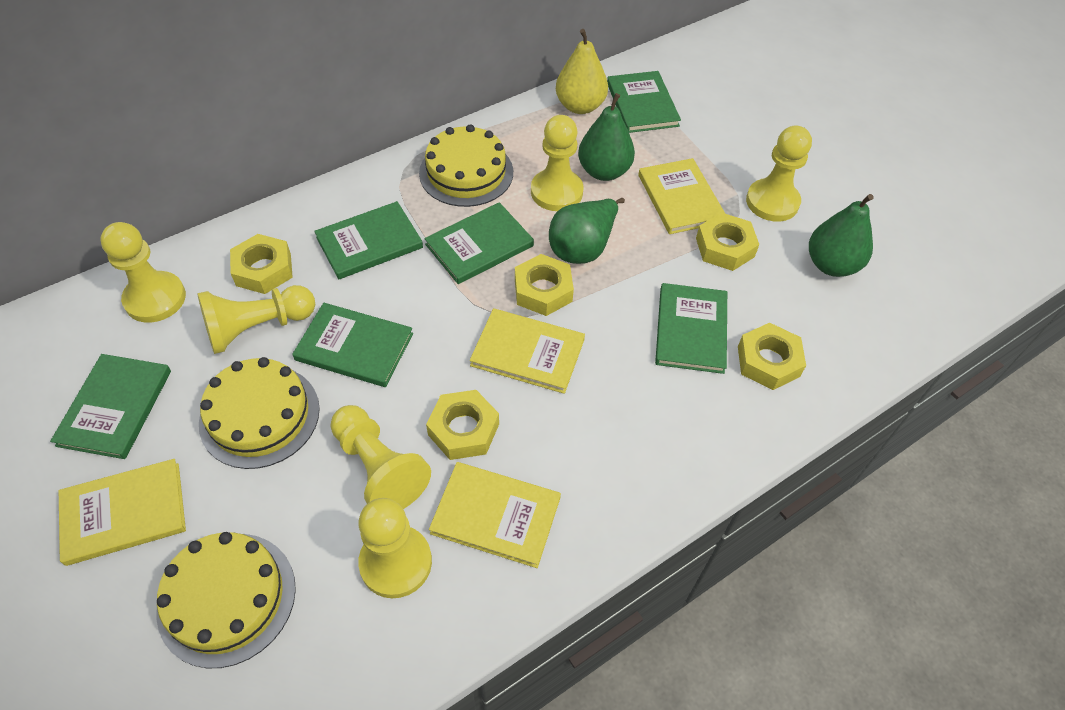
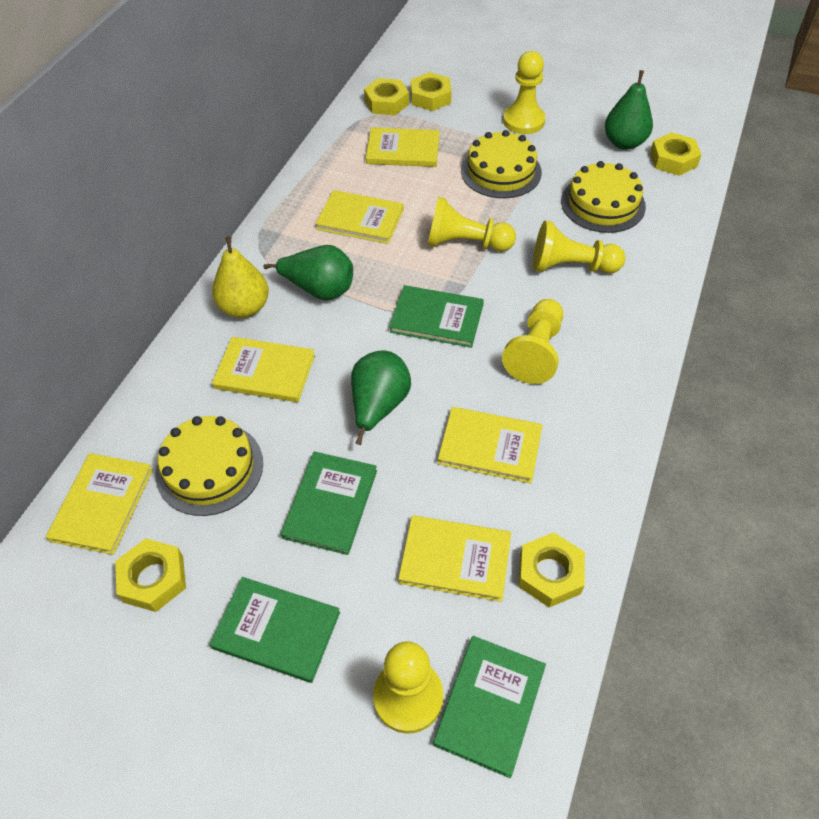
green book: 6 -> 4
yellow book: 4 -> 6
yellow pawn: 6 -> 5

